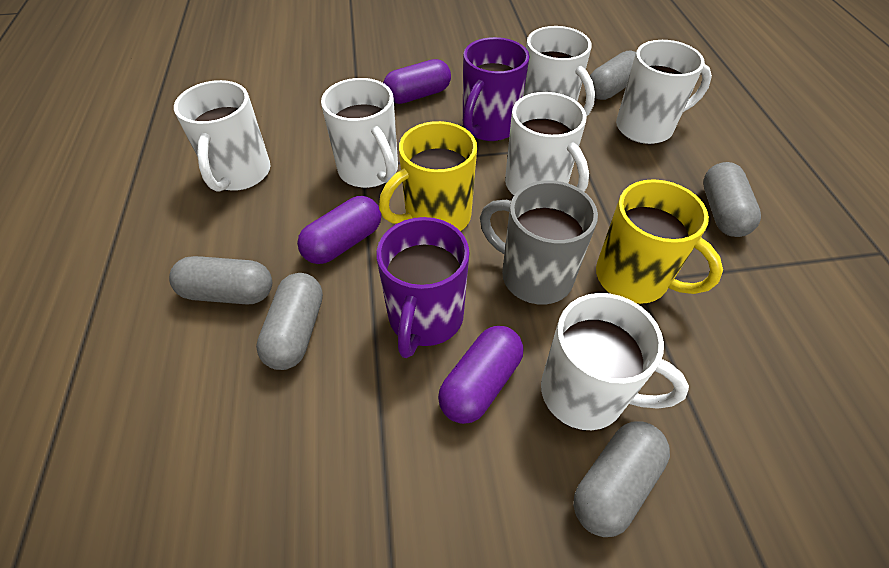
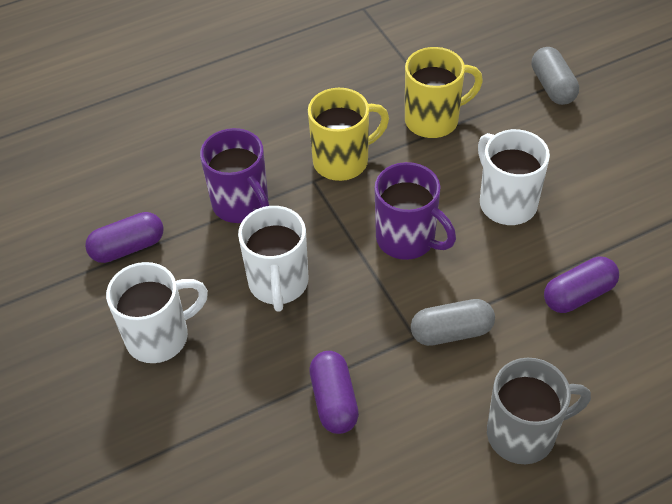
grey capsule: 5 -> 2
white mug: 6 -> 3

